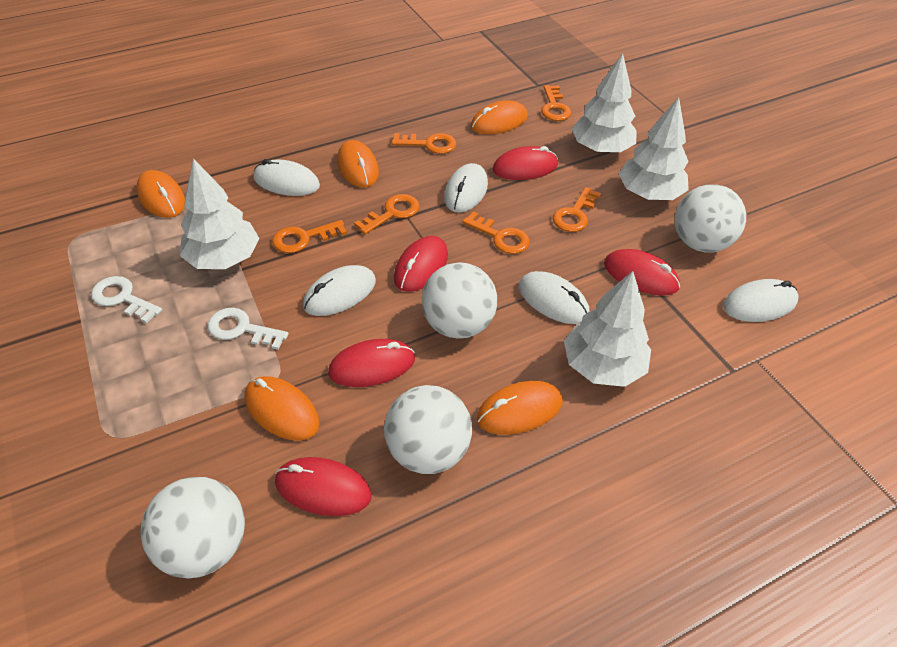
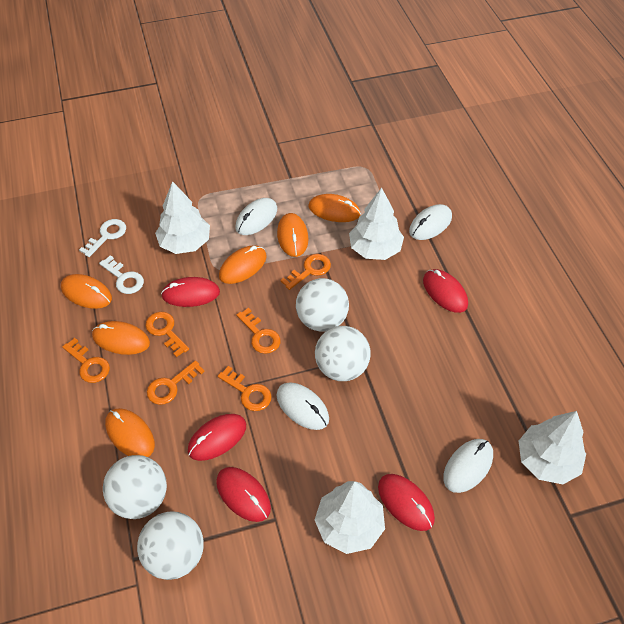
orange mouse: 5 -> 6
white mouse: 5 -> 4

